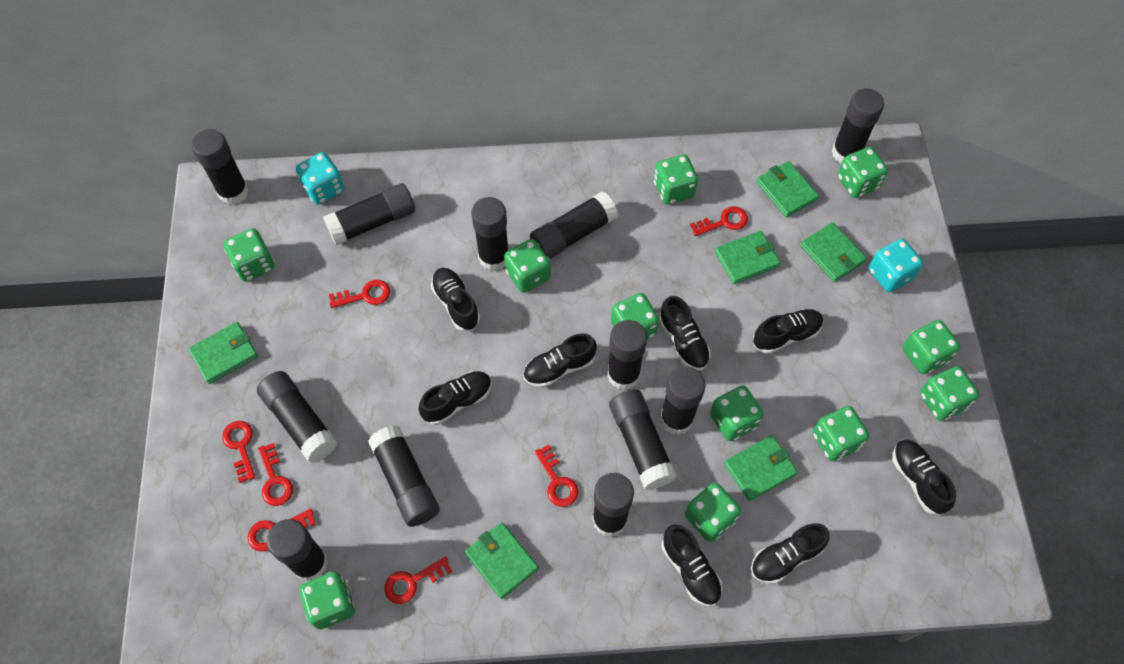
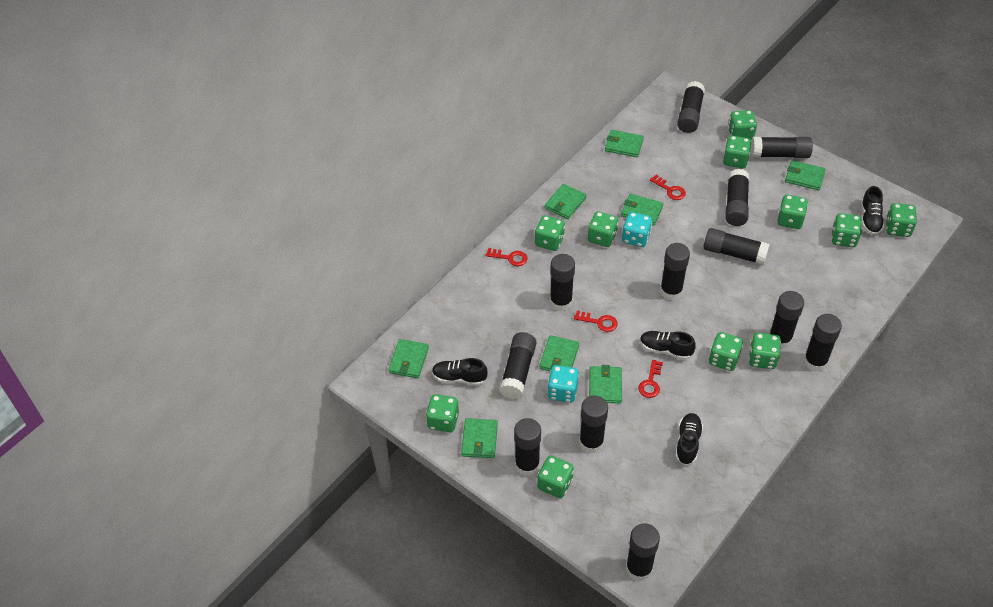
black shoe: 8 -> 4
green wallet: 6 -> 8
red key: 7 -> 4

